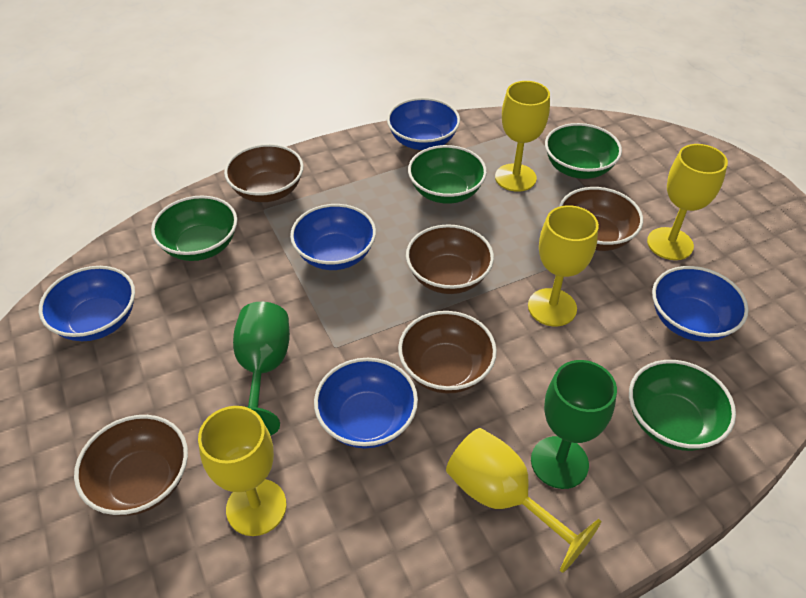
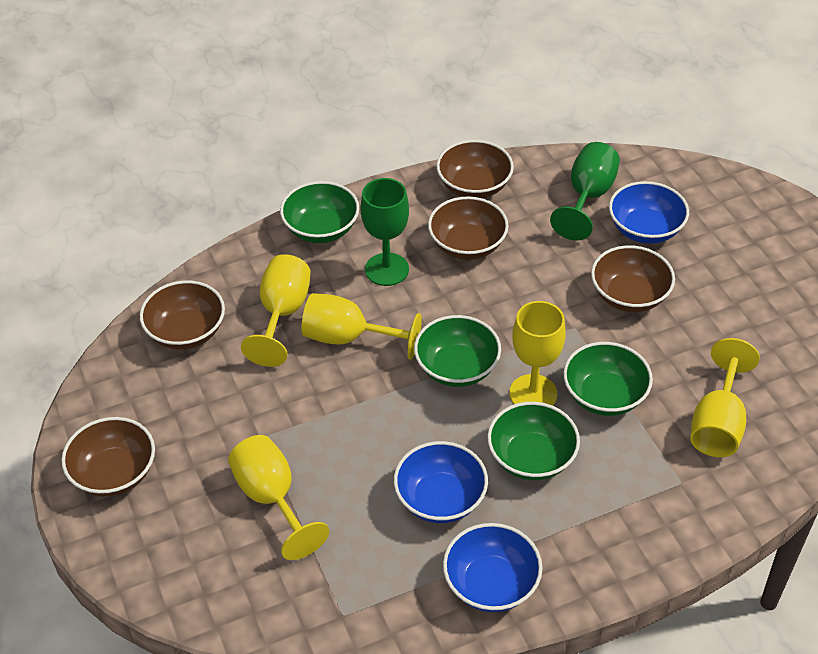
blue bowl: 5 -> 3

